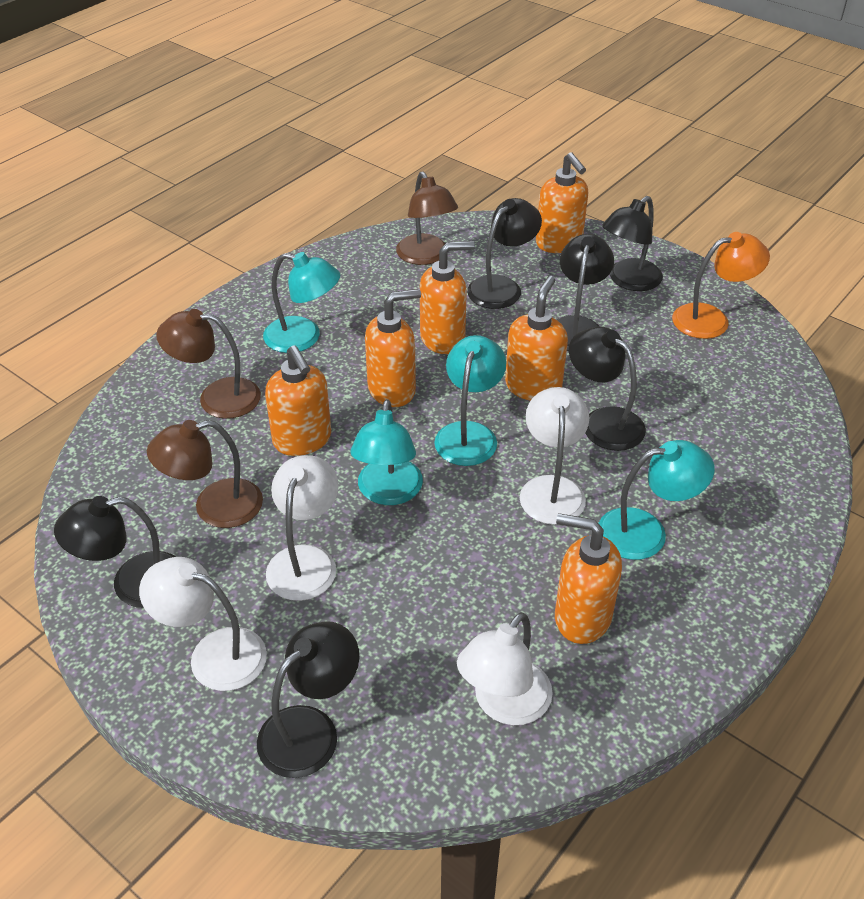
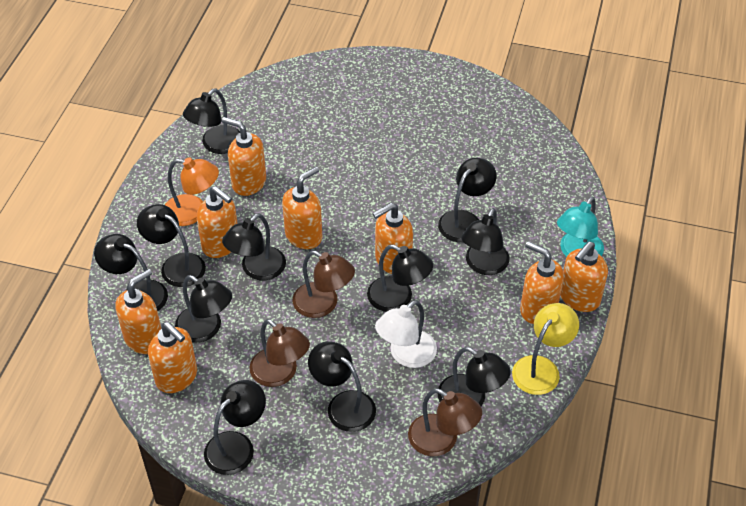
black lamp: 6 -> 11
orange soap dispenser: 6 -> 8
turquoise lamp: 4 -> 1
white lamp: 4 -> 1
yellow lamp: 0 -> 1

